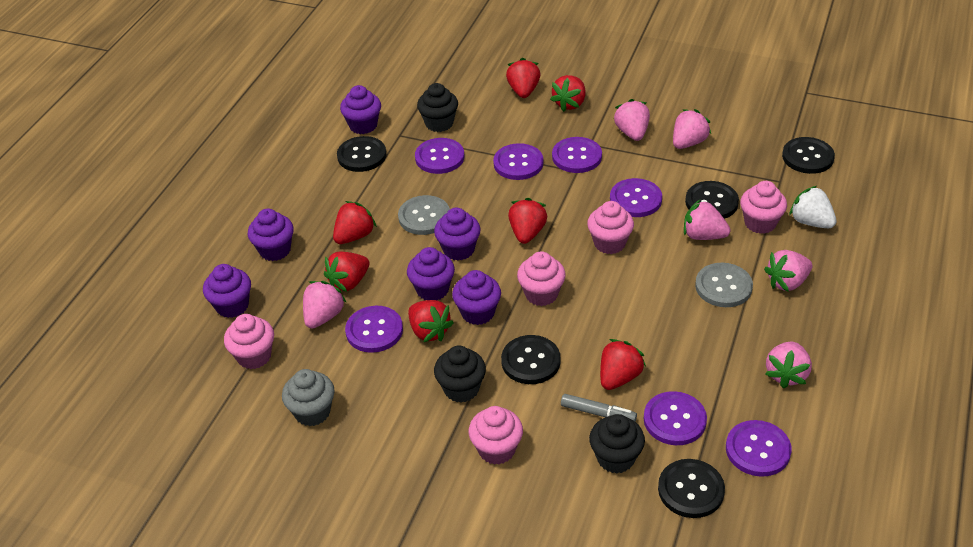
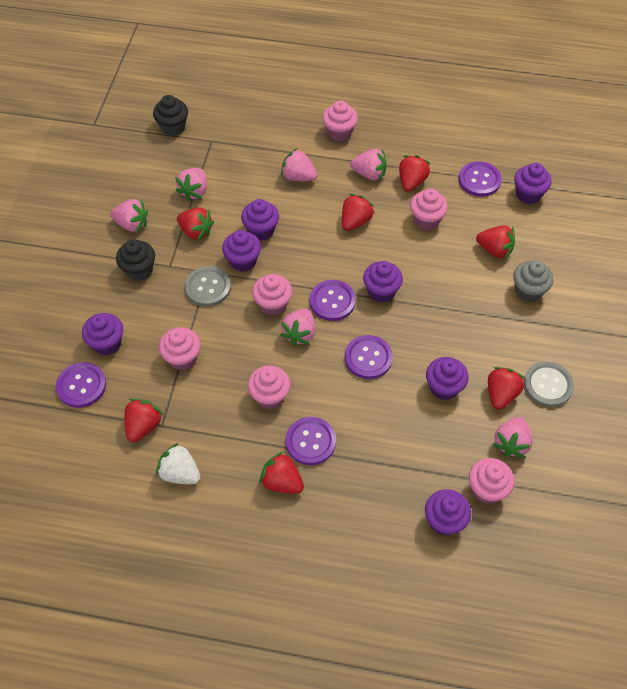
black button: 5 -> 0
black cupcake: 3 -> 2
grey marker: 1 -> 0
pink cupcake: 5 -> 6
purple button: 7 -> 5
purple cupcake: 6 -> 7

